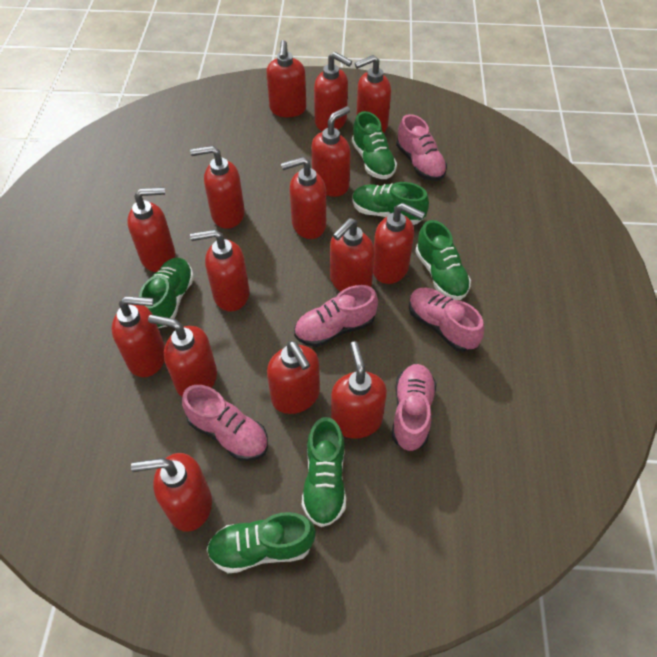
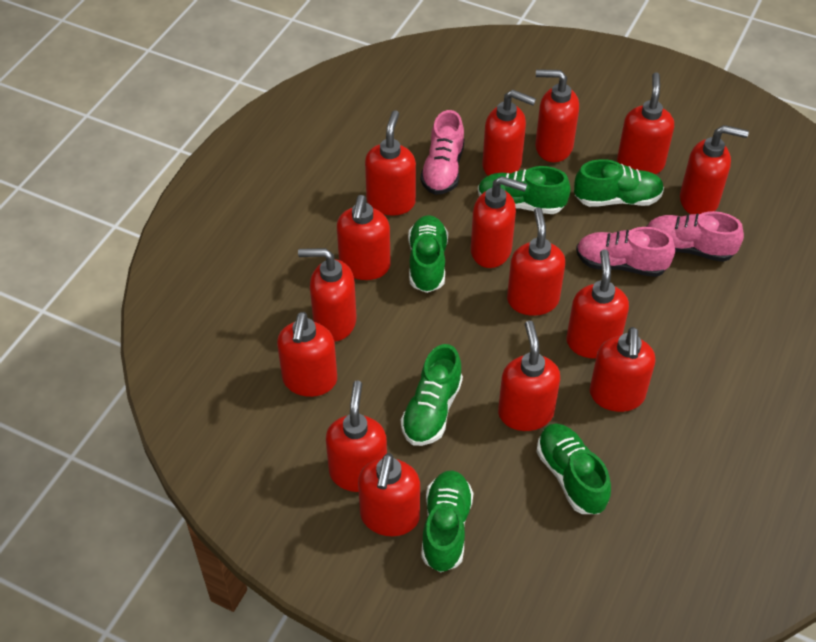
pink shoe: 5 -> 3

